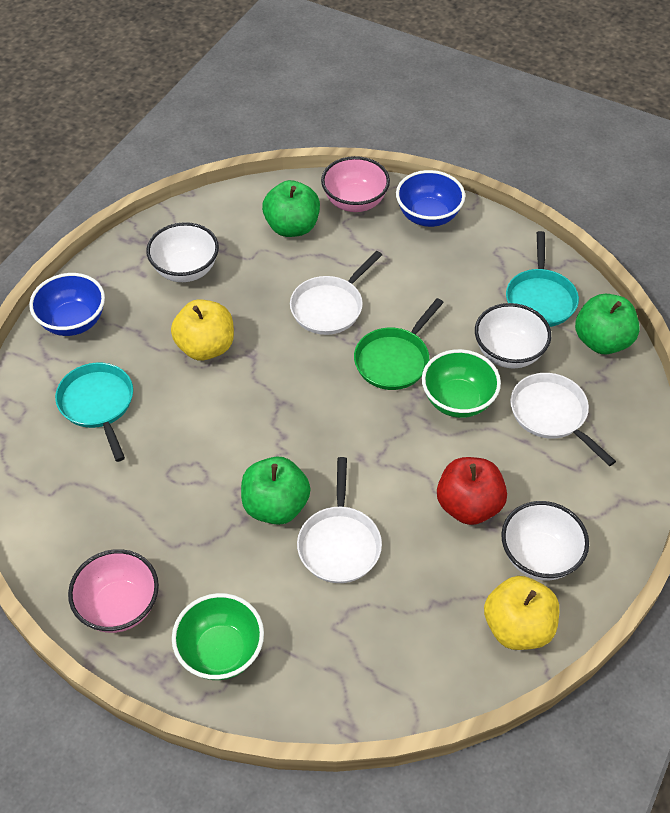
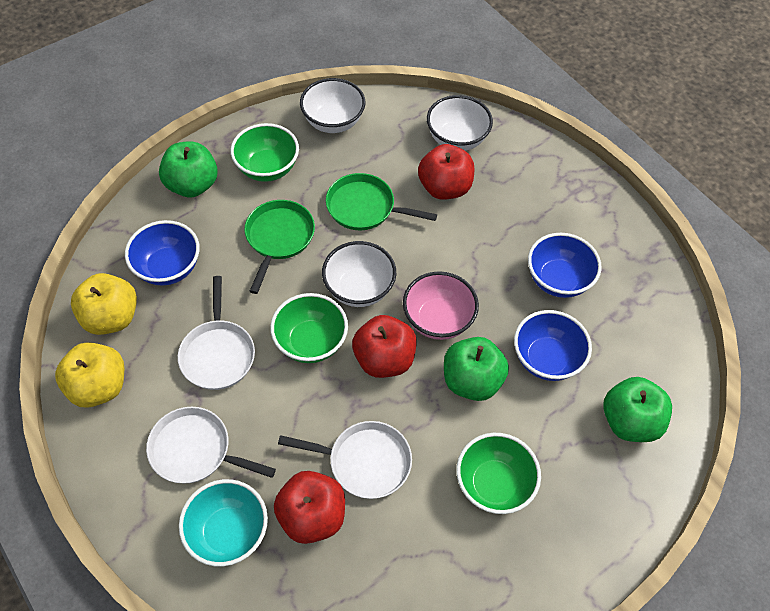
blue bowl: 2 -> 3
green bowl: 2 -> 3
green pan: 1 -> 2
pink bowl: 2 -> 1
red apple: 1 -> 3
turquoise bowl: 0 -> 1
turquoise pan: 2 -> 0

